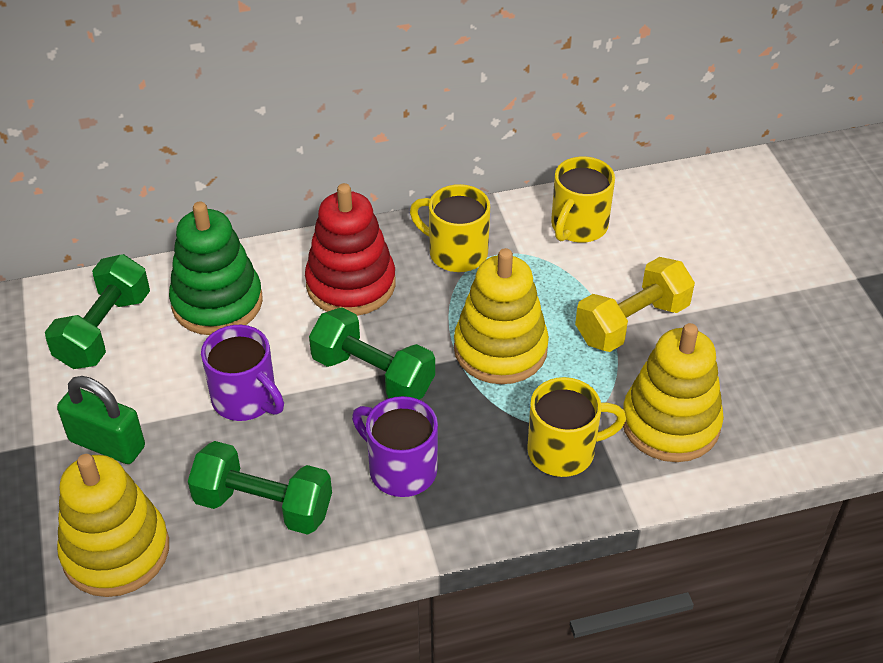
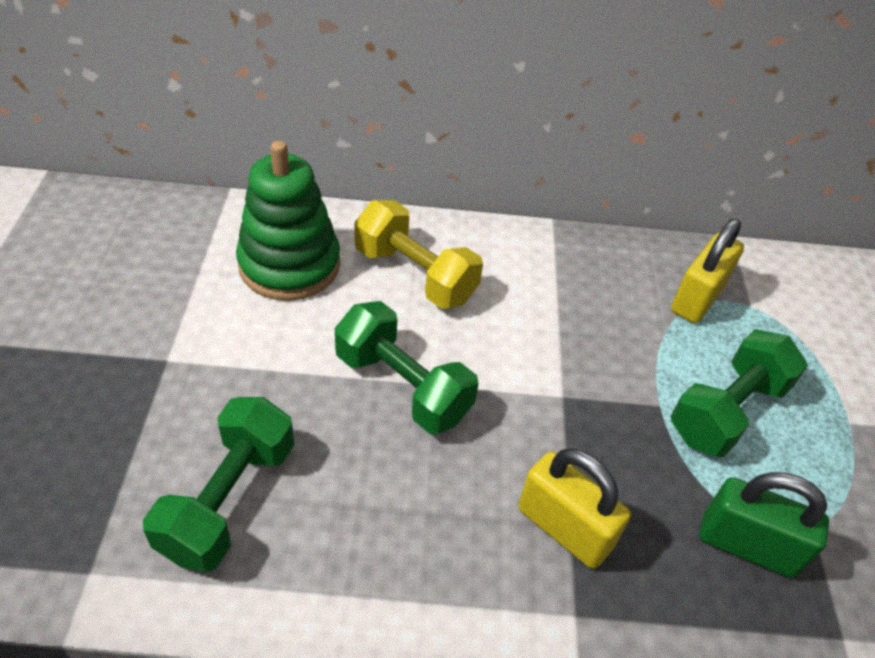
purple mug: 2 -> 0
red stacking toy: 1 -> 0
yellow mug: 3 -> 0
yellow padlock: 0 -> 2
yellow stacking toy: 3 -> 0

